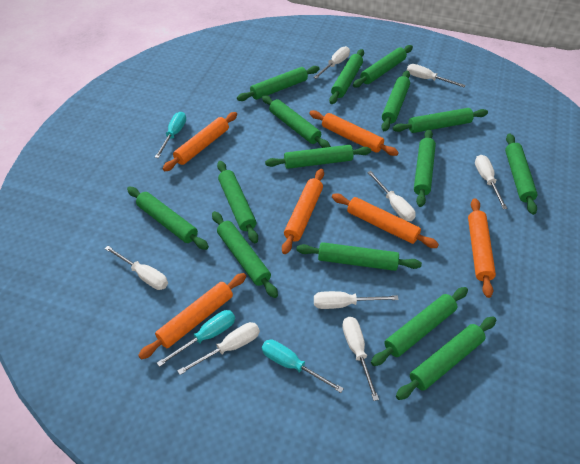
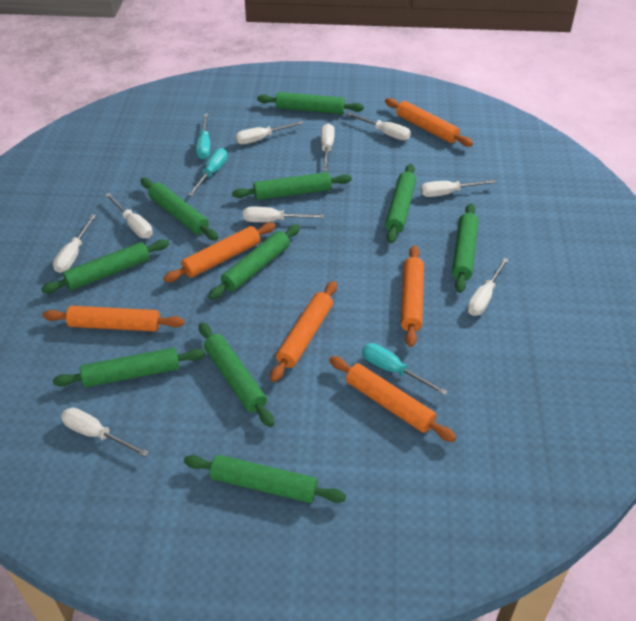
green rolling pin: 15 -> 10
white screwdriver: 8 -> 9

